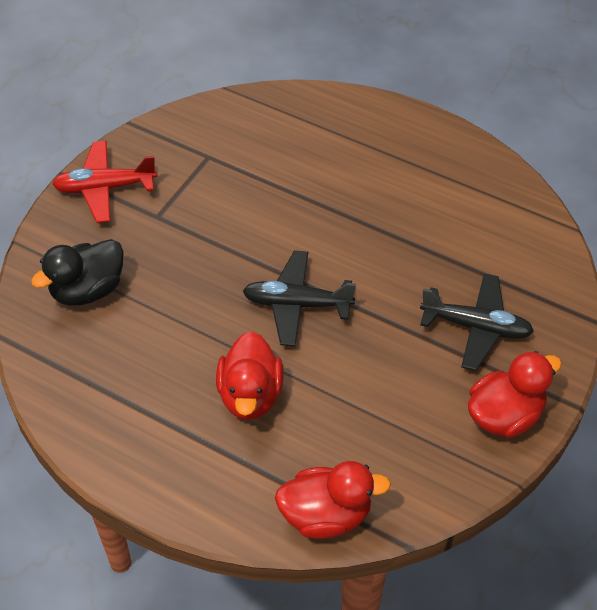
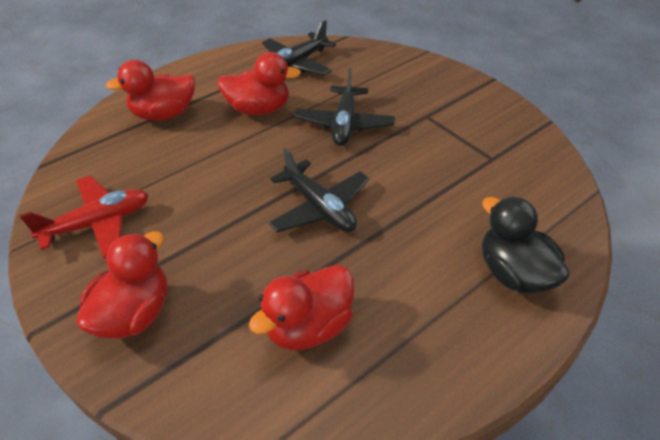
black plane: 2 -> 3
red duck: 3 -> 4

